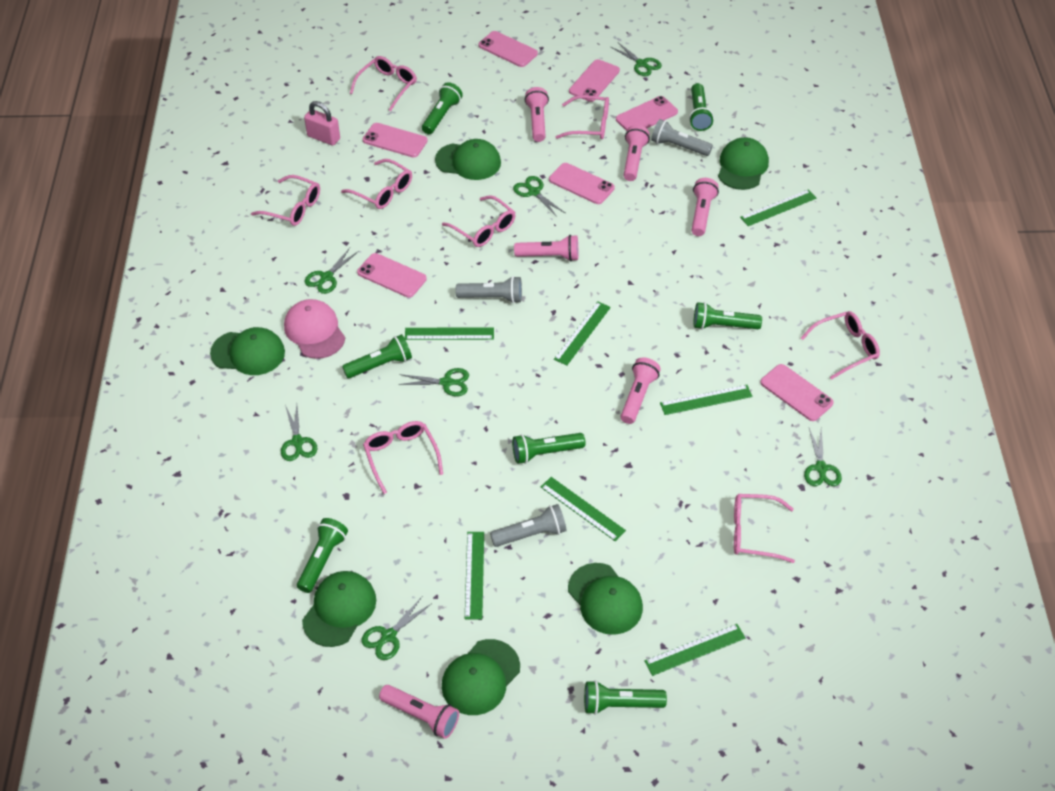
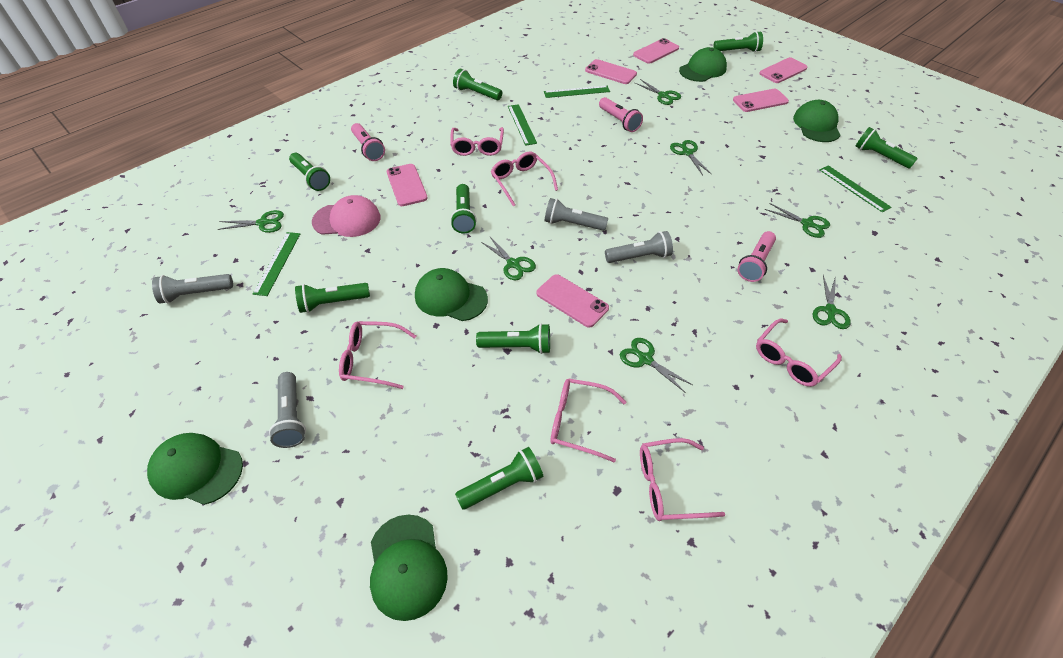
green cap: 6 -> 5
green flashlight: 7 -> 8
green ruler: 7 -> 4
grey flashlight: 3 -> 4
pink flashlight: 6 -> 3
pink glasses: 8 -> 6
pink padlock: 1 -> 0
pink phone: 7 -> 6

